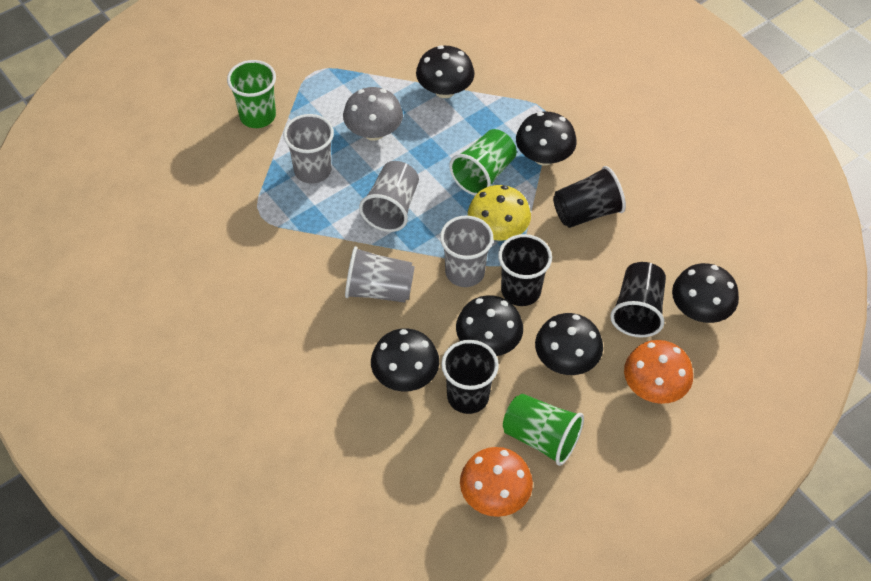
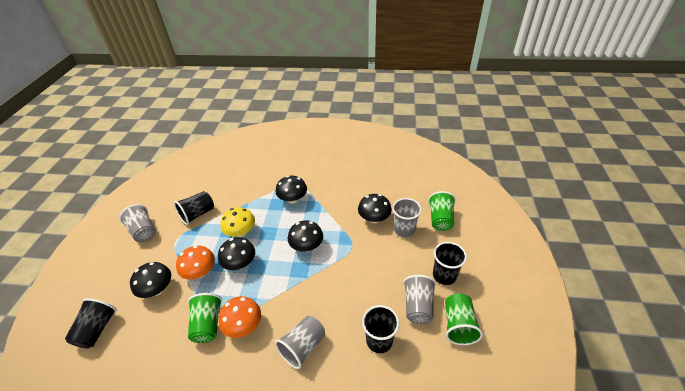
black mushroom: 6 -> 5
grey mushroom: 1 -> 0

